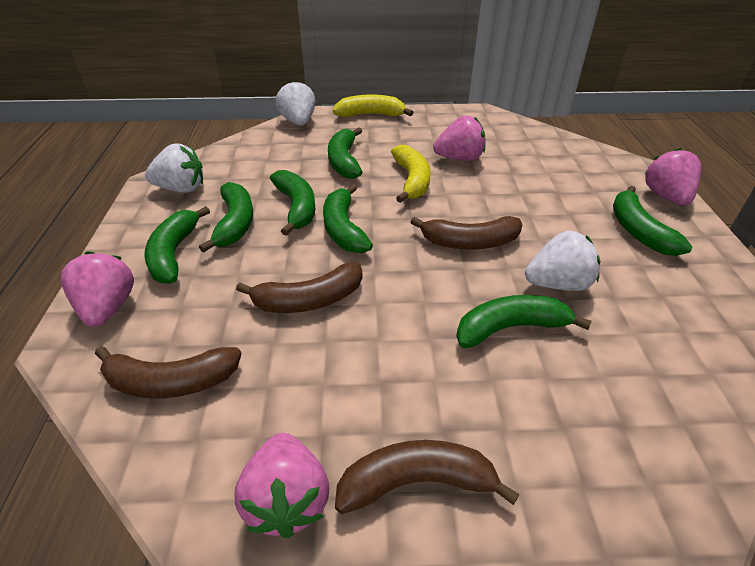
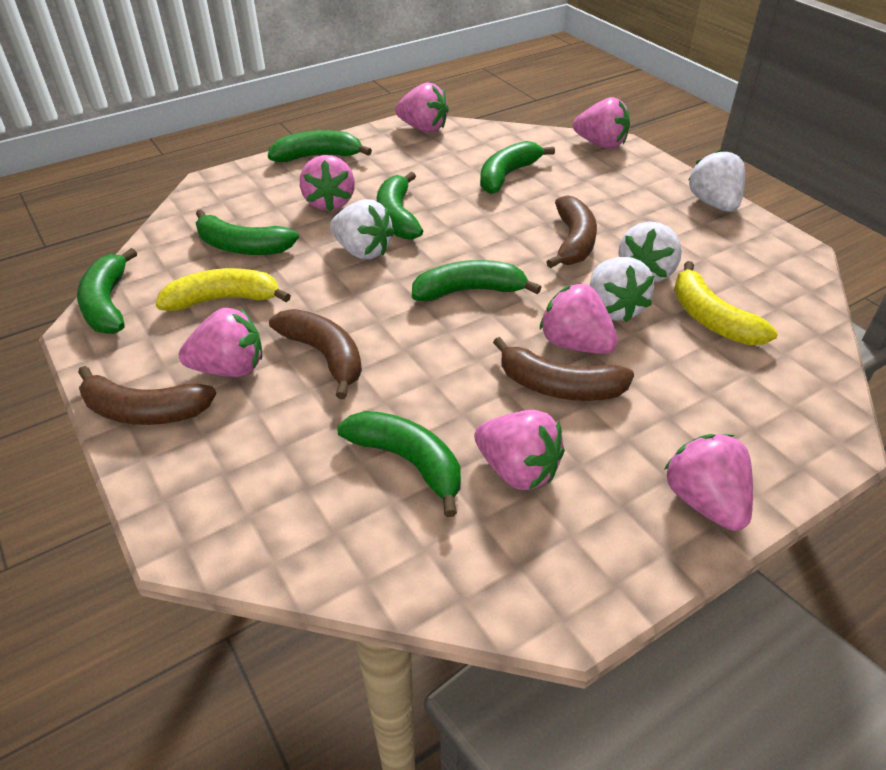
pink strawberry: 4 -> 7
white strawberry: 3 -> 4

